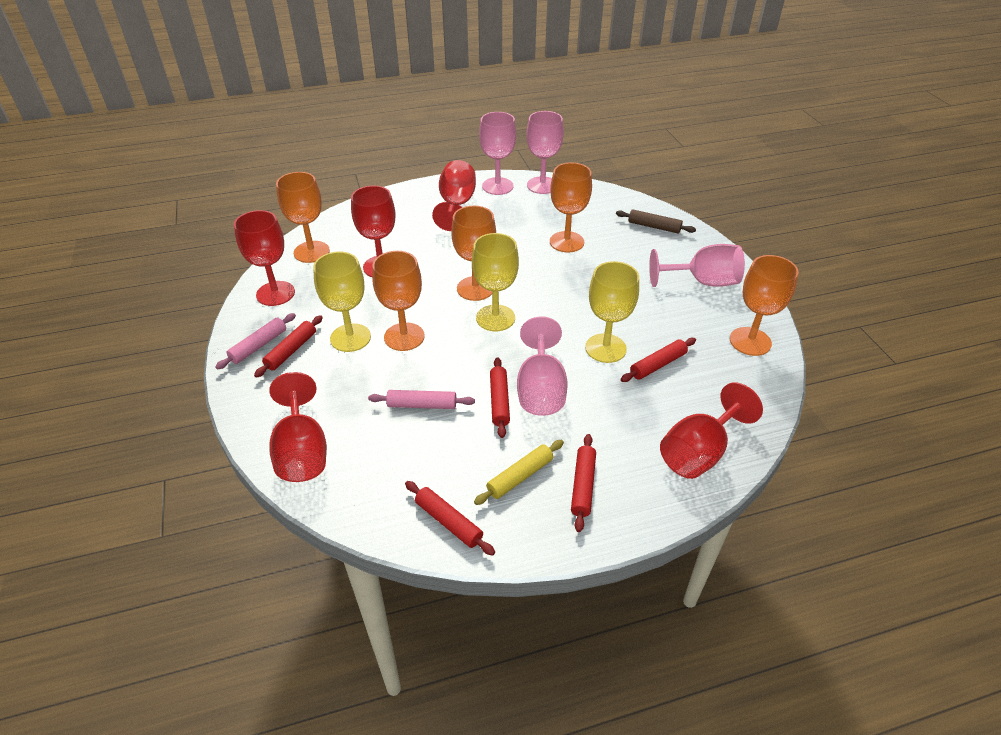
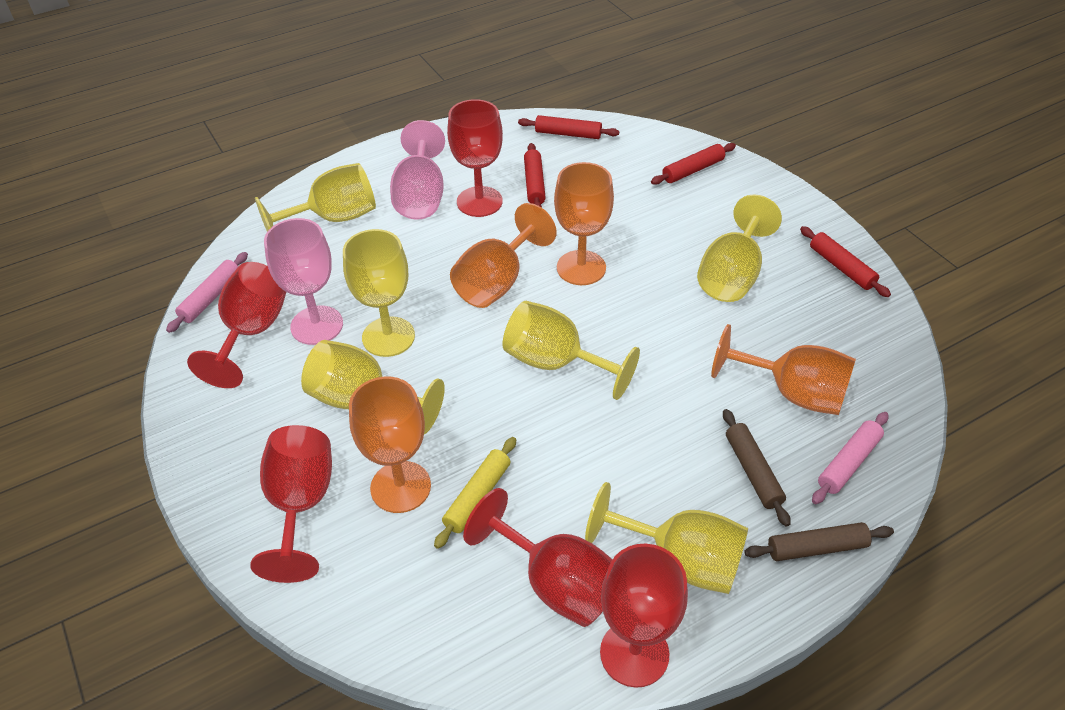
brown rolling pin: 1 -> 2
orange goblet: 5 -> 4
pink goblet: 4 -> 2
red rolling pin: 5 -> 4
yellow goblet: 3 -> 6

